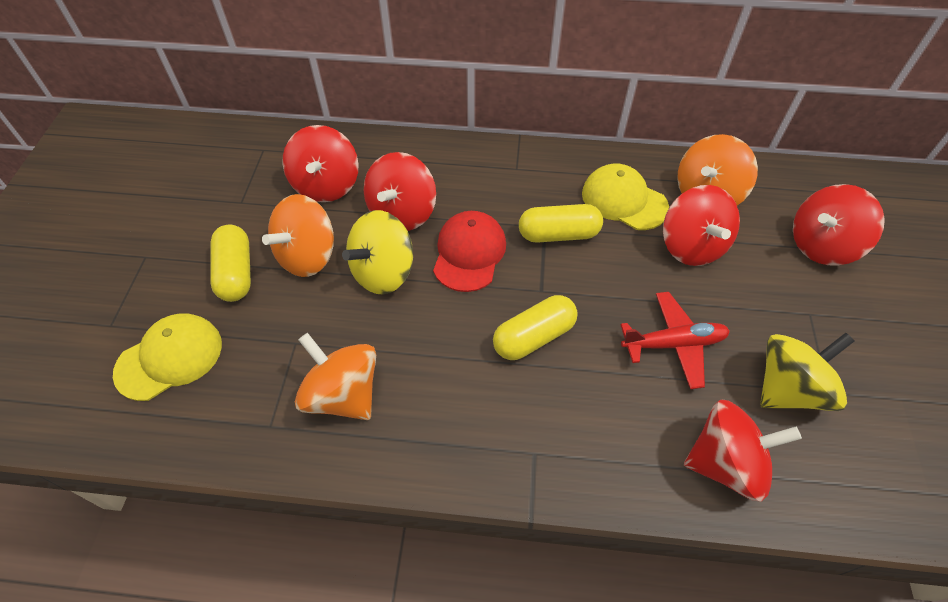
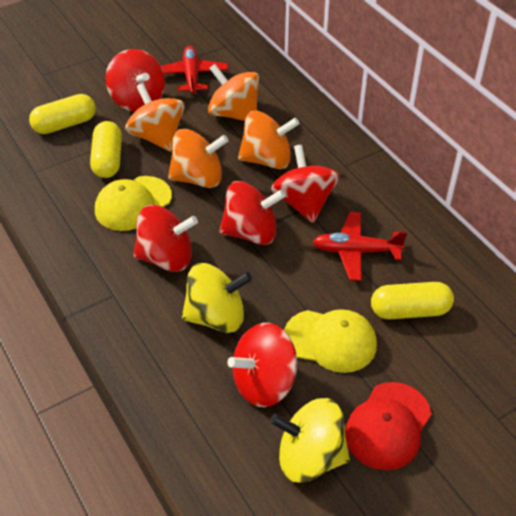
orange spinning top: 3 -> 4
red plane: 1 -> 2

